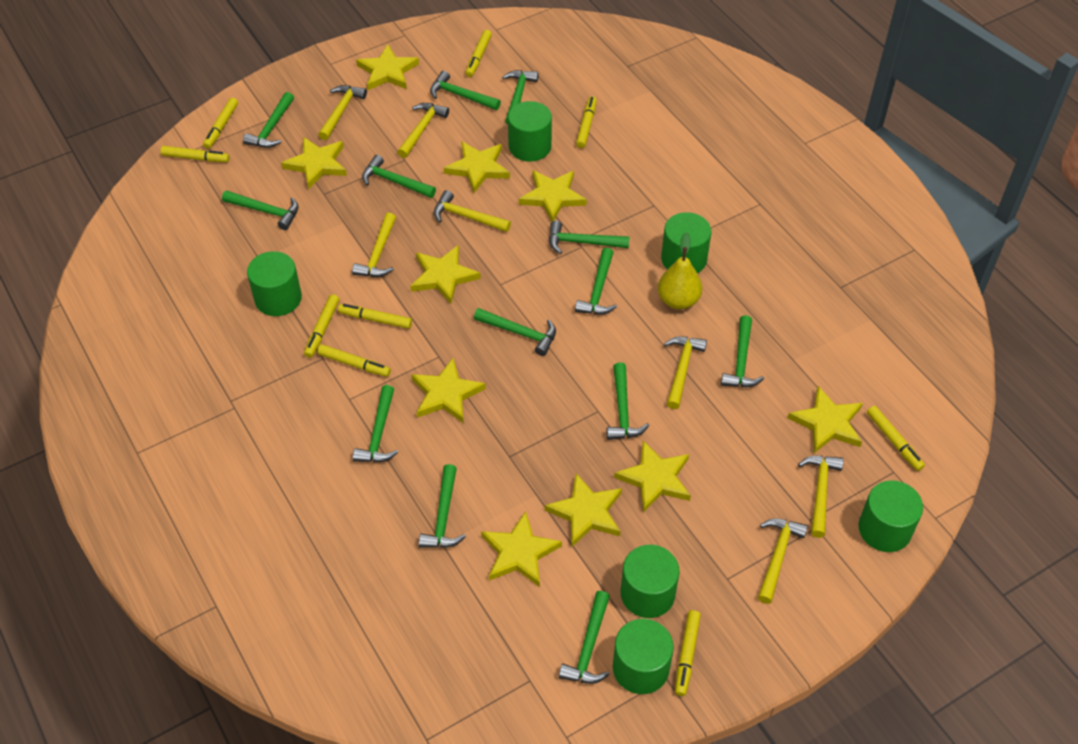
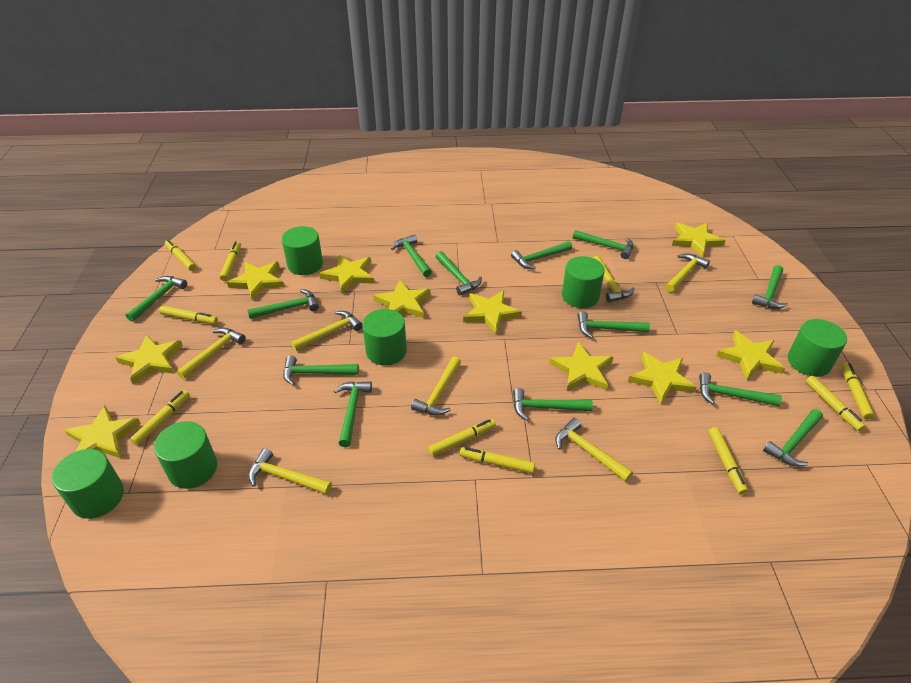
yellow pear: 1 -> 0

